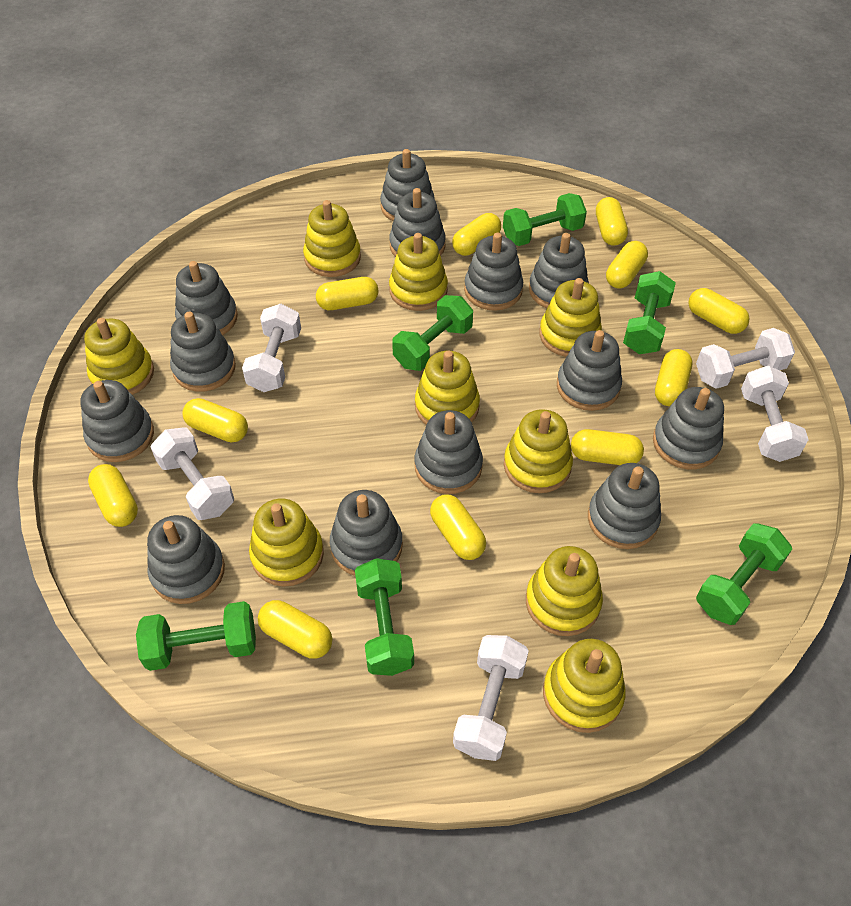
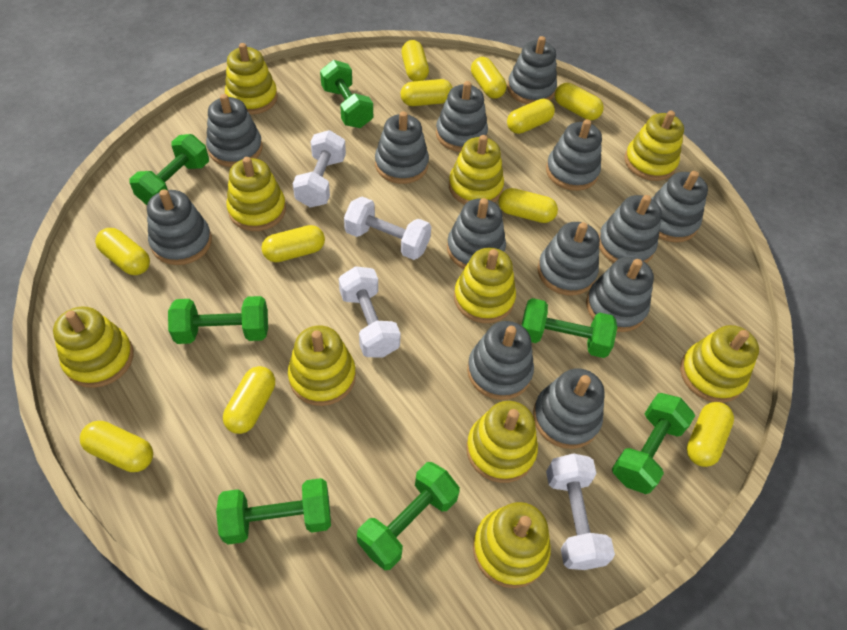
green dumbbell: 6 -> 7
white dumbbell: 5 -> 4
yellow stacking toy: 9 -> 10

